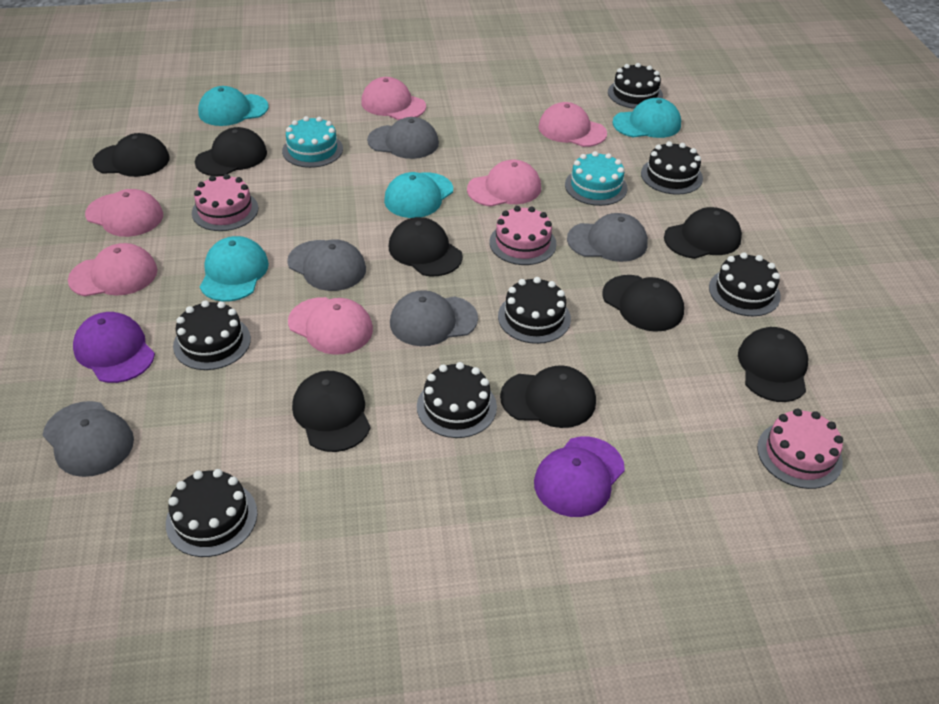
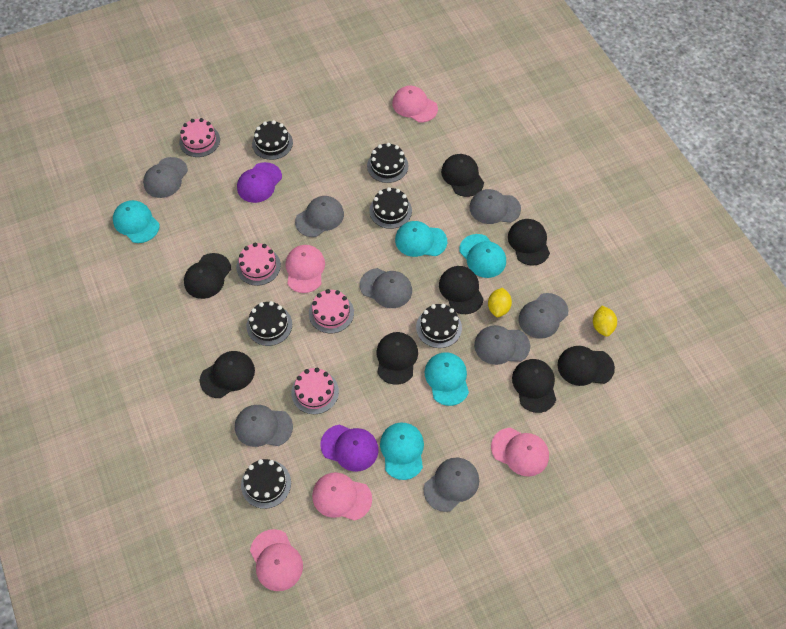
black cake: 7 -> 6
grey cap: 5 -> 8
pink cake: 3 -> 4
pink cap: 6 -> 5
turquoise cake: 2 -> 0
turquoise cap: 4 -> 5
yellow lemon: 0 -> 2

